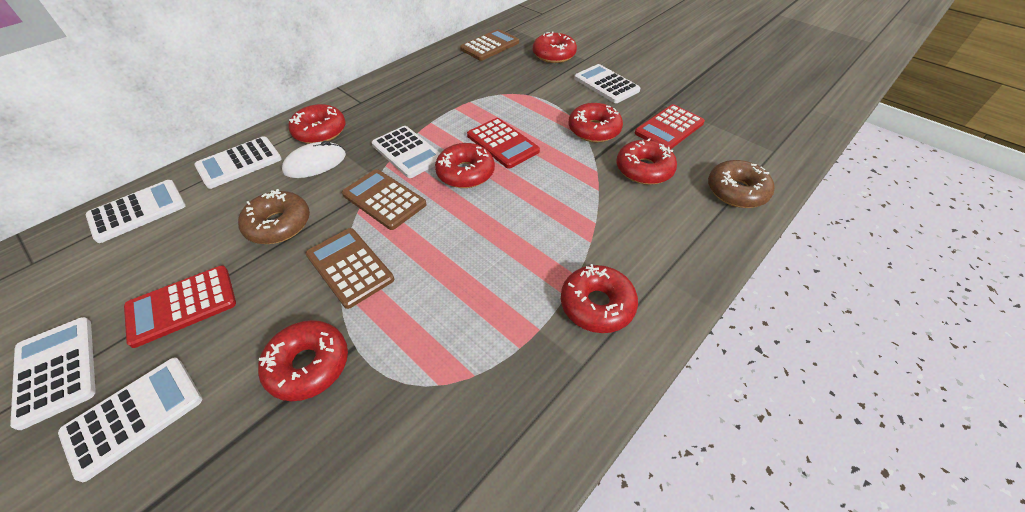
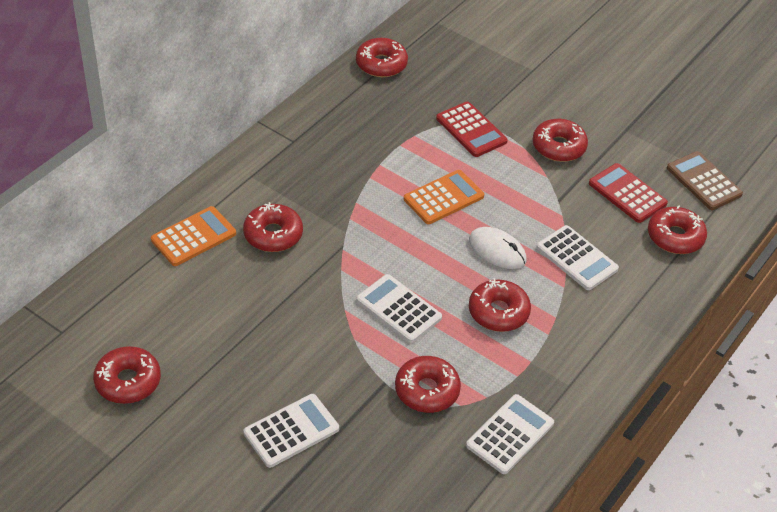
brown calculator: 3 -> 1
brown donut: 2 -> 0
orange calculator: 0 -> 2
red calculator: 3 -> 2
white calculator: 6 -> 4

